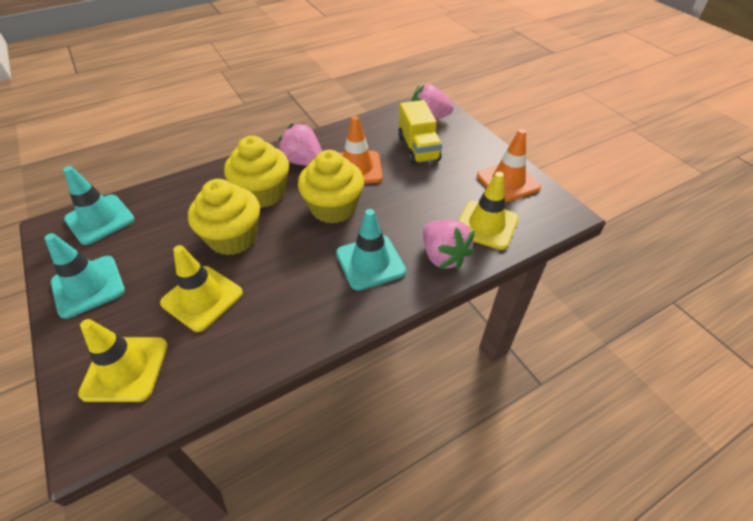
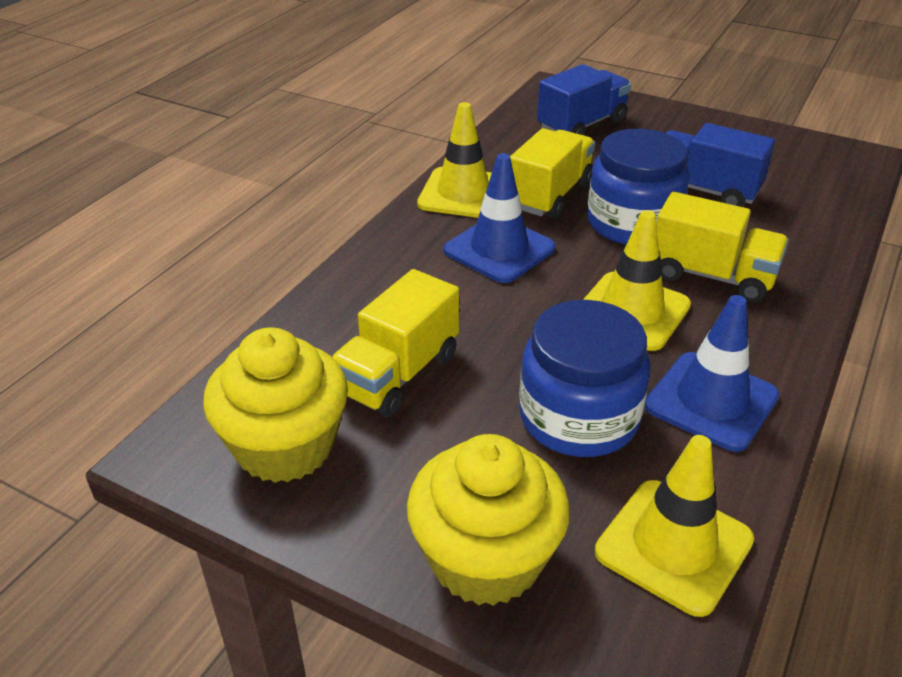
blue jar: 0 -> 2
blue traffic cone: 0 -> 2
blue truck: 0 -> 2
orange traffic cone: 2 -> 0
pink strawberry: 3 -> 0
turquoise traffic cone: 3 -> 0
yellow cupcake: 3 -> 2
yellow truck: 1 -> 3

